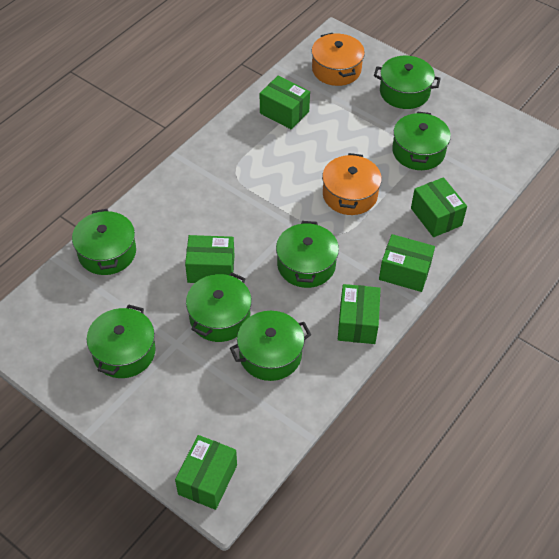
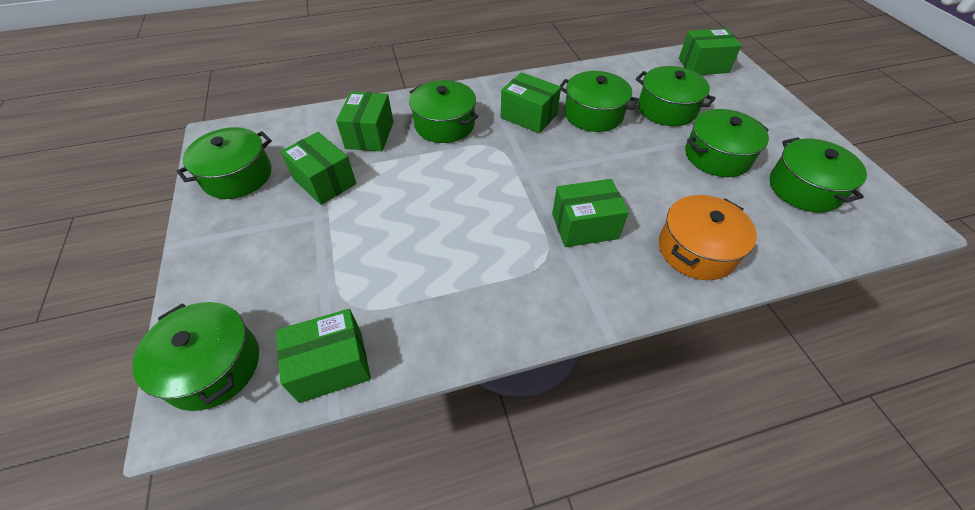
orange pot: 2 -> 1

